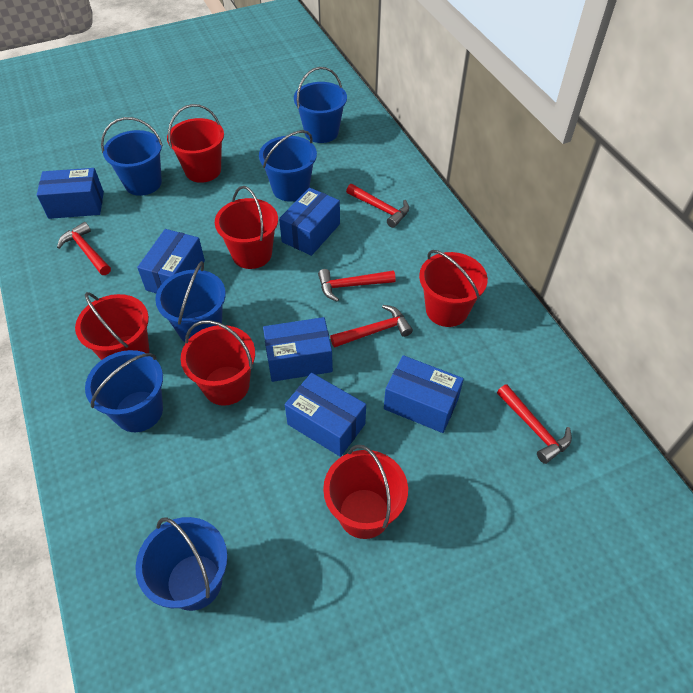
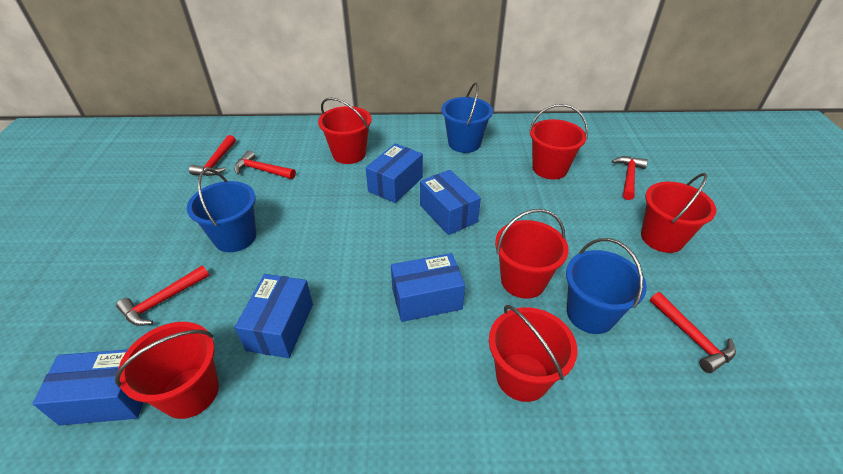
blue box: 6 -> 5
blue bucket: 6 -> 3

